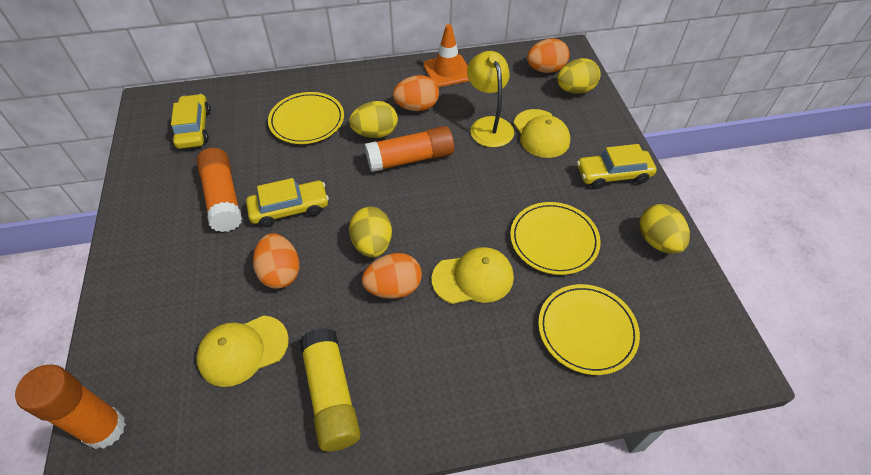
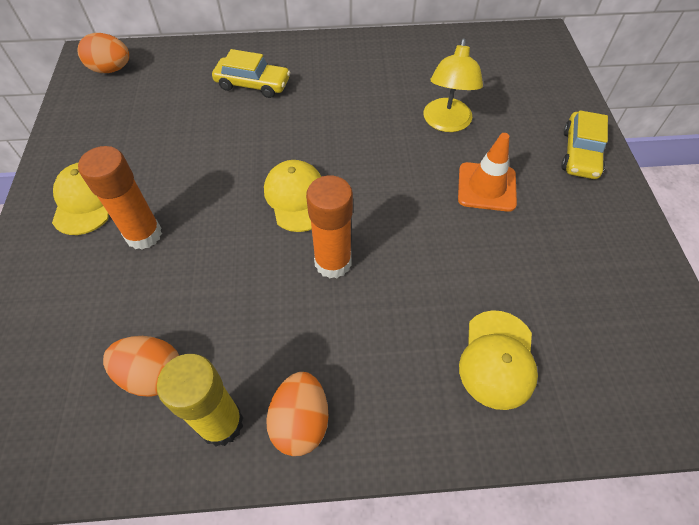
orange egg: 4 -> 3
orange glue stick: 3 -> 2
yellow car: 3 -> 2
yellow egg: 4 -> 0
yellow plate: 3 -> 0

